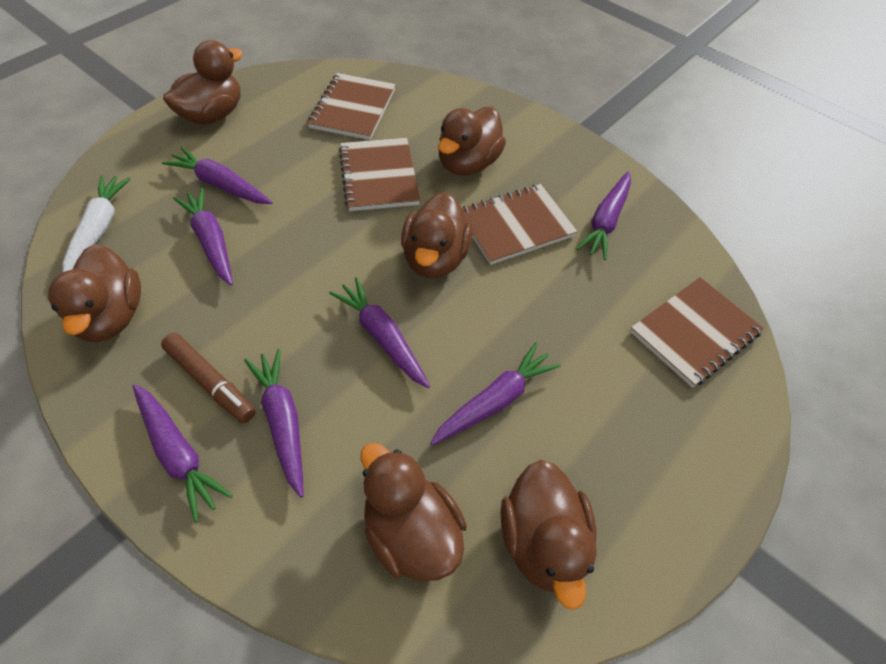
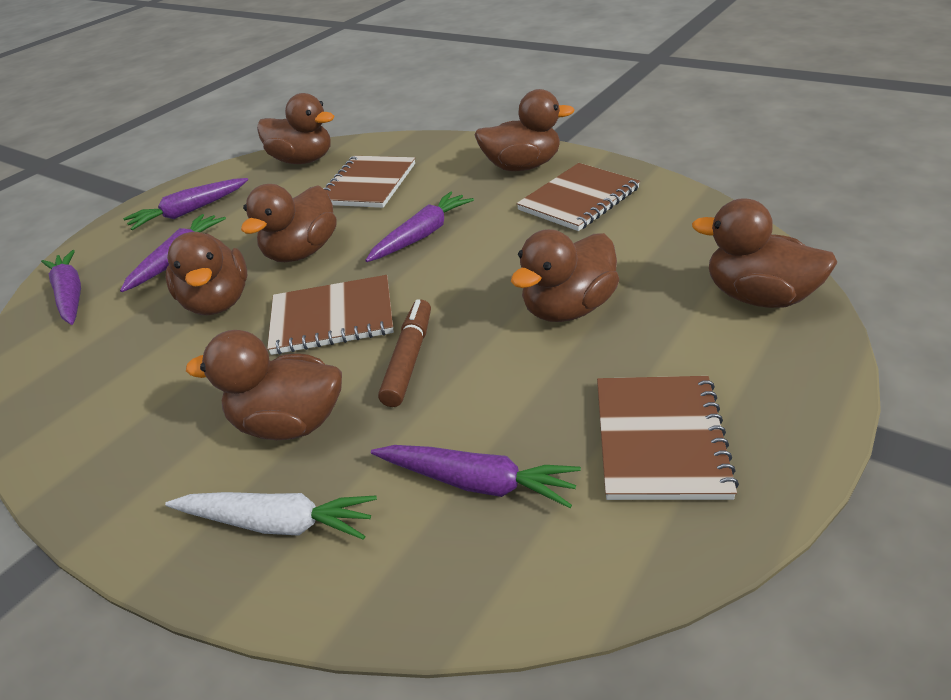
brown duck: 6 -> 7
purple carrot: 7 -> 5

